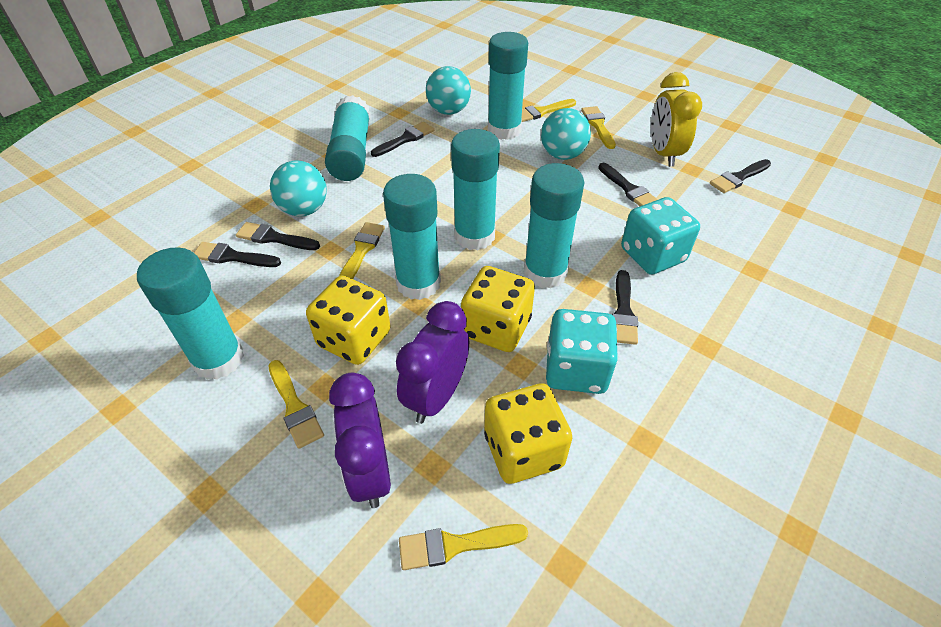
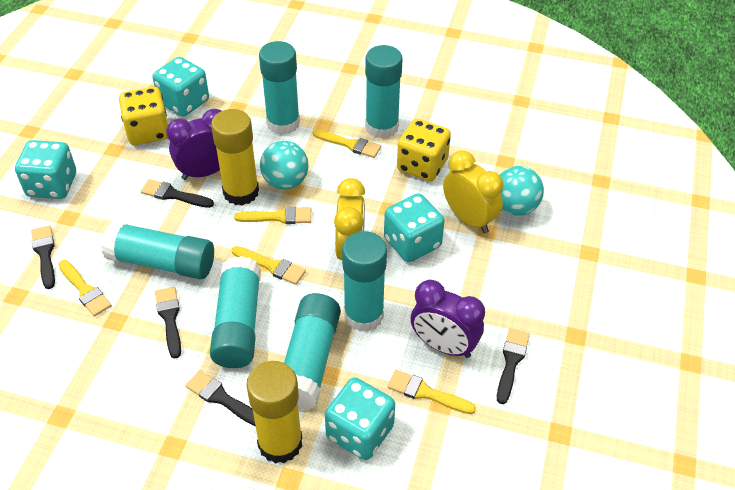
black brush: 6 -> 5
turquoise ball: 3 -> 2
turquoise dice: 2 -> 4
yellow clock: 1 -> 2
yellow dice: 3 -> 2
yellow glue stick: 0 -> 2

